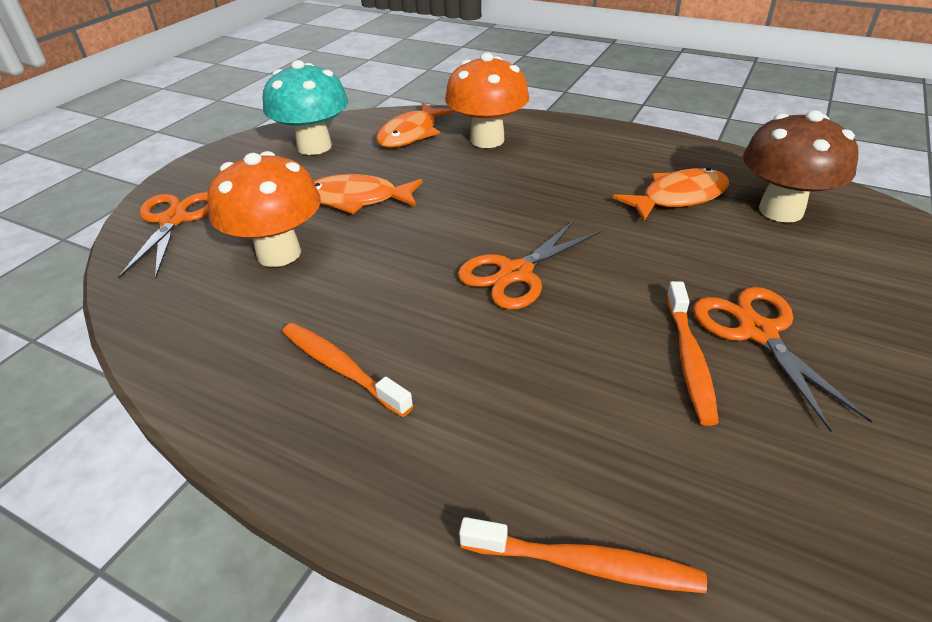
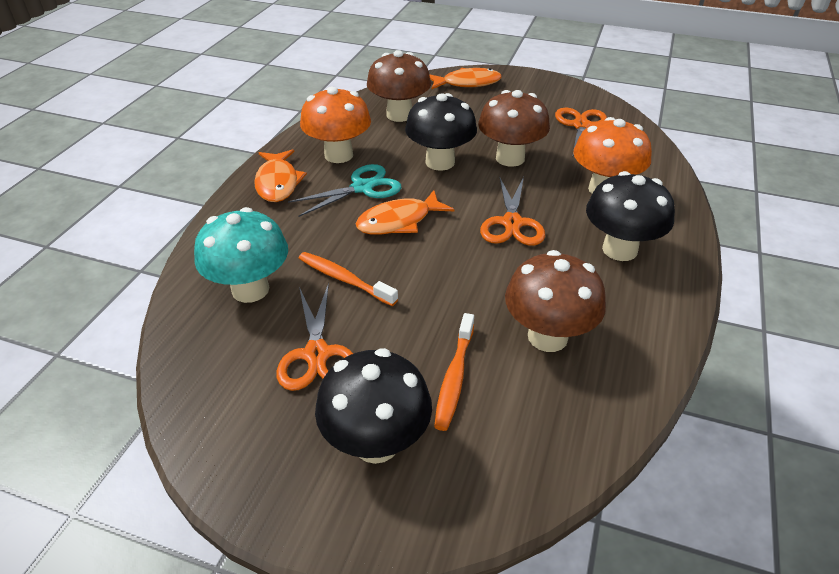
black mushroom: 0 -> 3
brown mushroom: 1 -> 3
orange toothbrush: 3 -> 2
turquoise scissors: 0 -> 1

